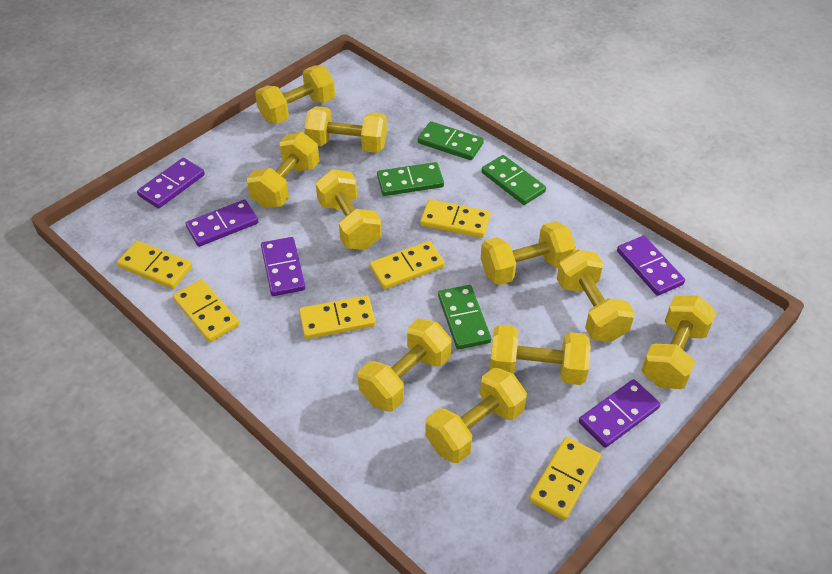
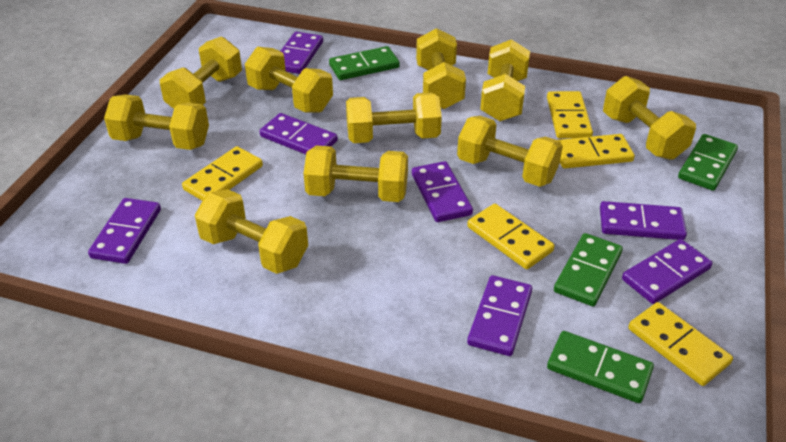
purple domino: 5 -> 7
yellow domino: 6 -> 5

